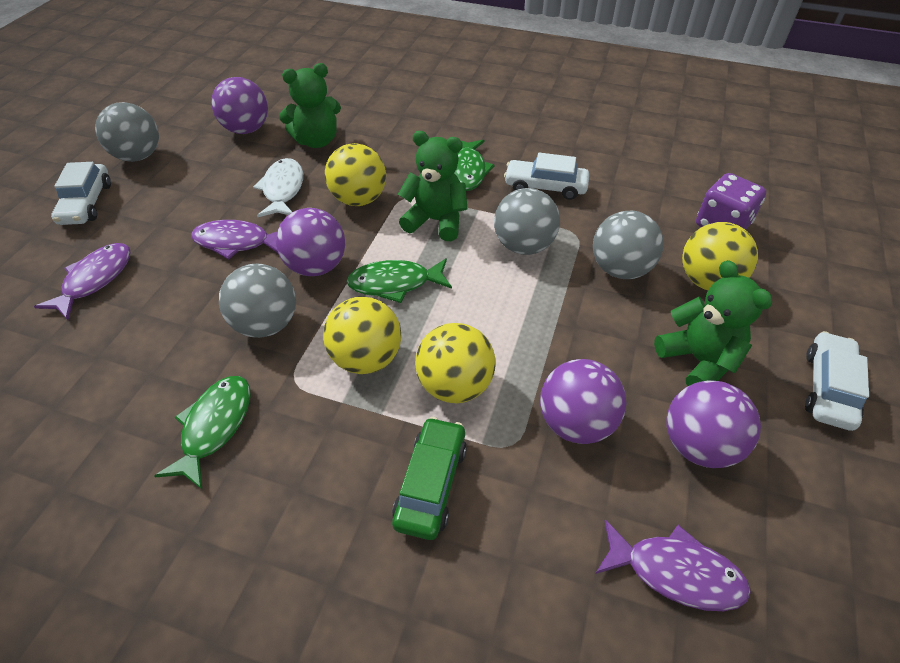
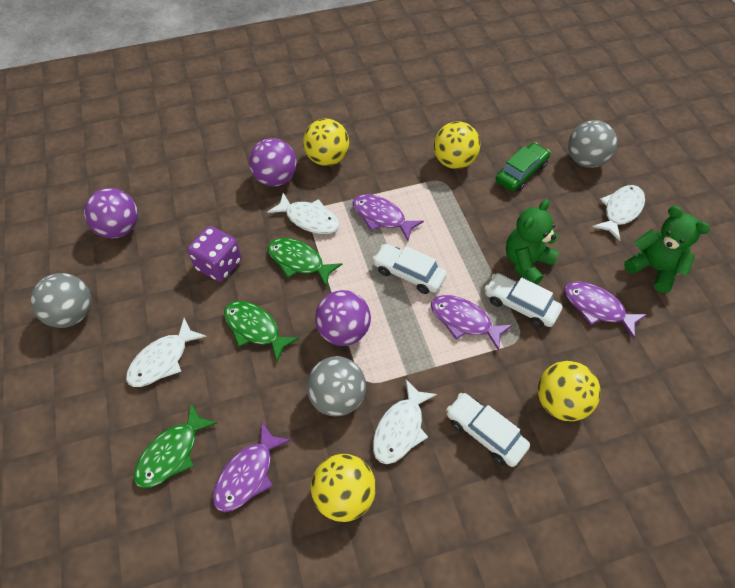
green teddy bear: 3 -> 2
grey ball: 4 -> 3
purple ball: 4 -> 3
purple fish: 3 -> 4
white fish: 1 -> 4

